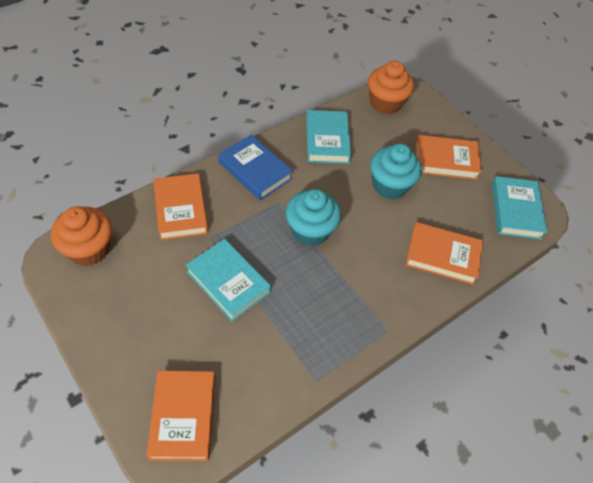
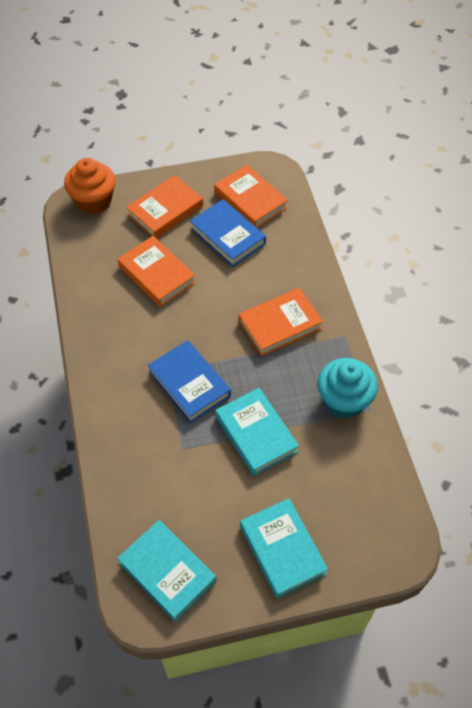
blue book: 1 -> 2
orange cupcake: 2 -> 1
turquoise cupcake: 2 -> 1

